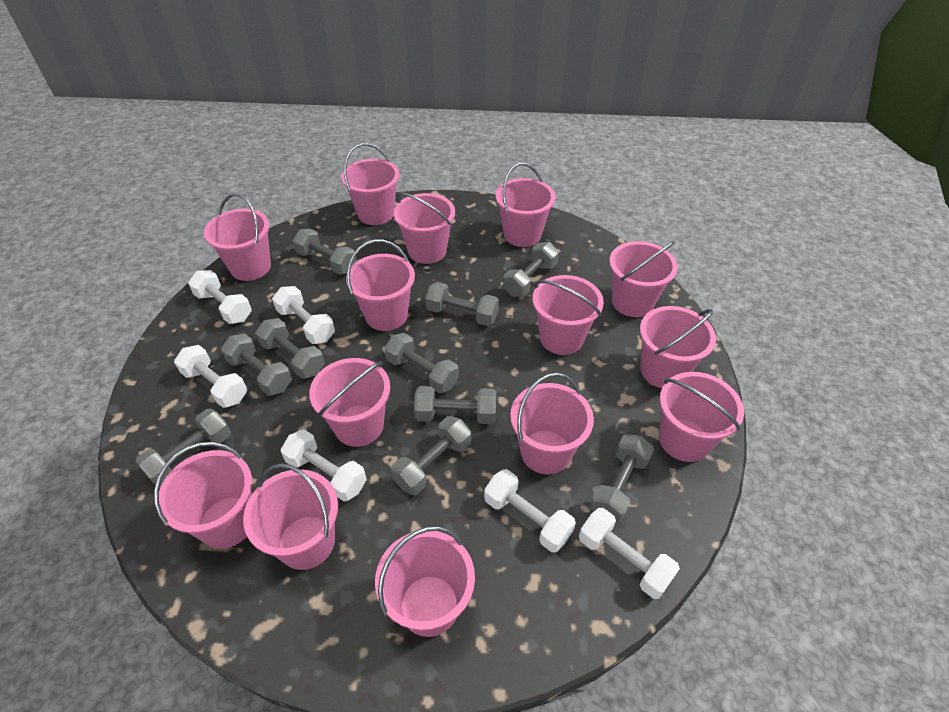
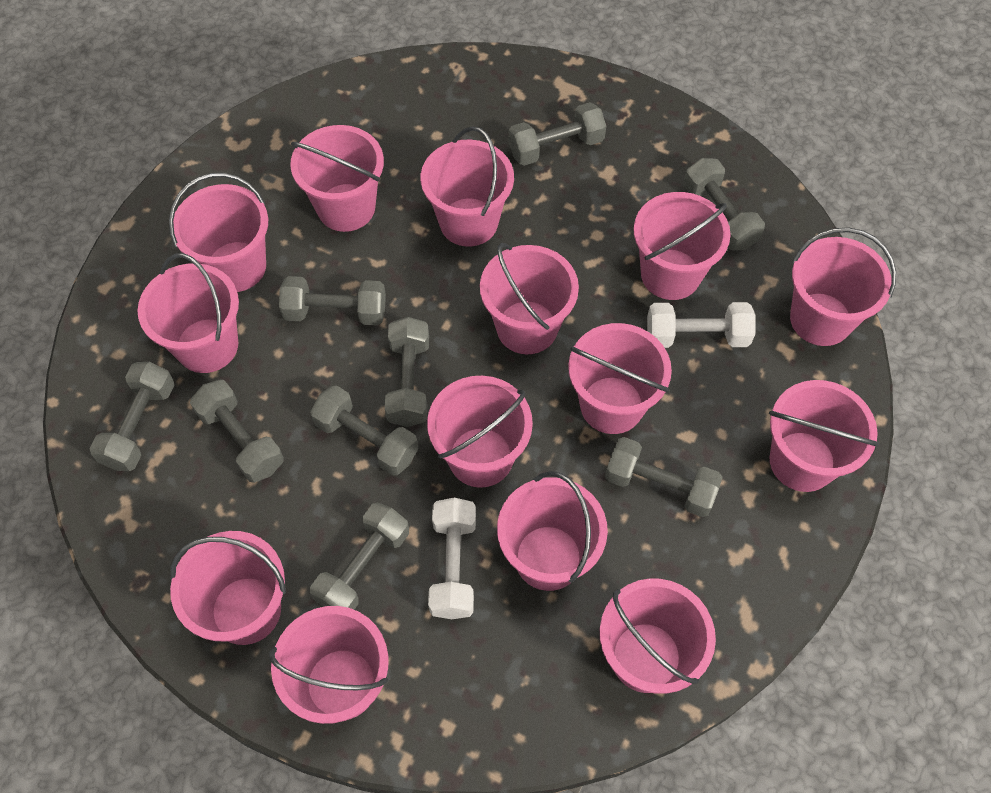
grey dumbbell: 10 -> 9
white dumbbell: 6 -> 2

